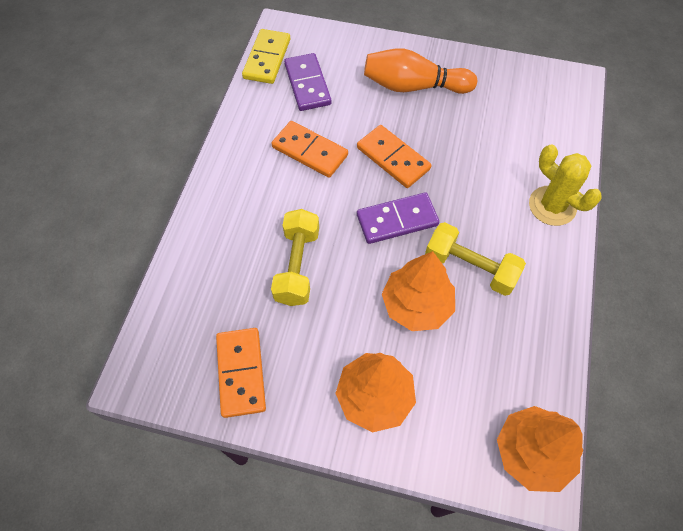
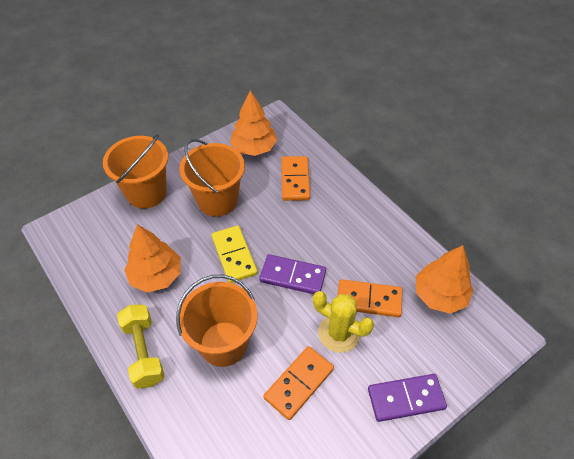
orange bowling pin: 1 -> 0
orange bucket: 0 -> 3
yellow dumbbell: 2 -> 1

